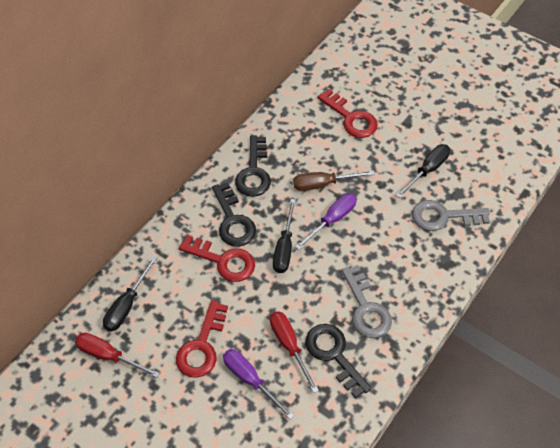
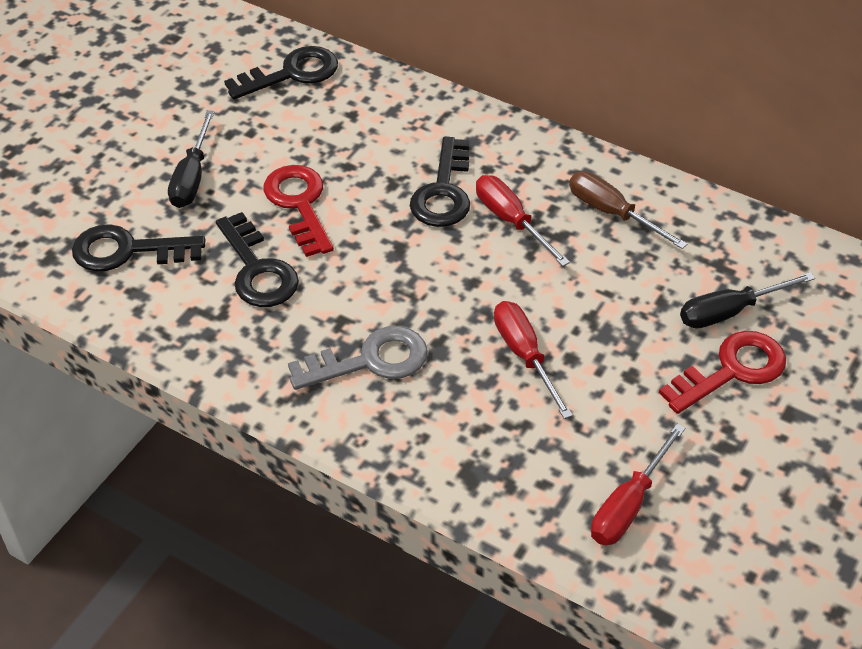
black key: 3 -> 4
black screwdriver: 3 -> 2
grey key: 2 -> 1
purple screwdriver: 2 -> 0
red key: 3 -> 2
red screwdriver: 2 -> 3

